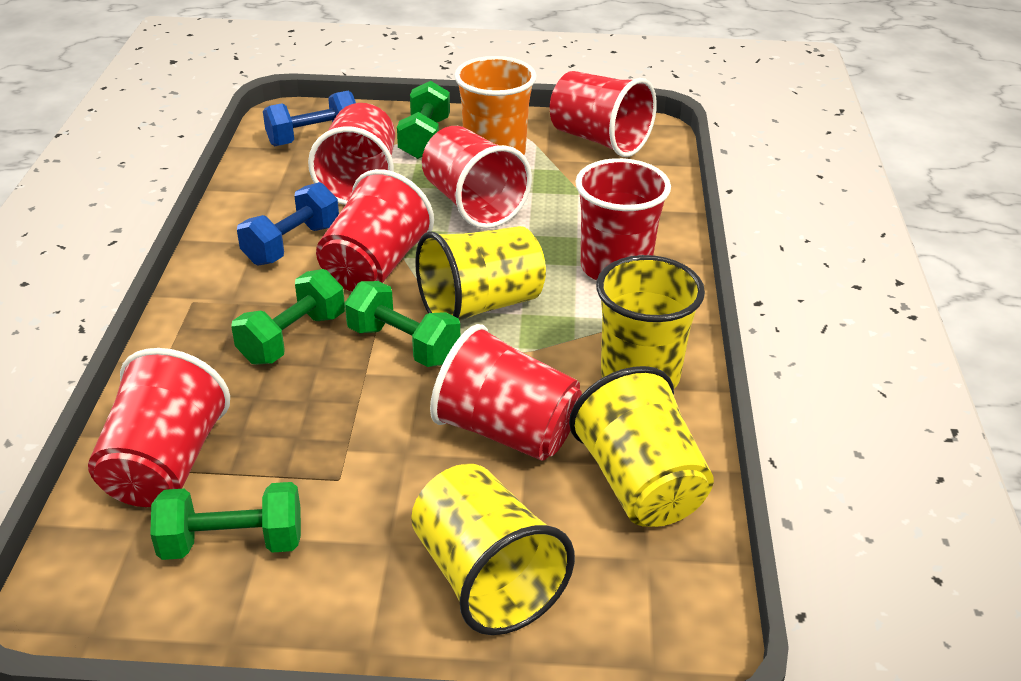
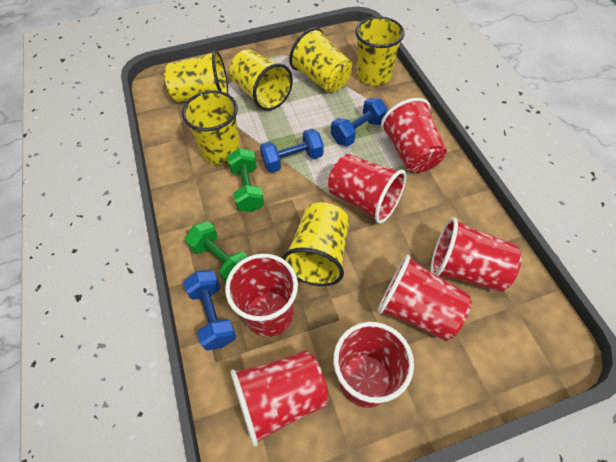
blue dumbbell: 2 -> 3
green dumbbell: 4 -> 2
orange cup: 1 -> 0
yellow cup: 4 -> 6

